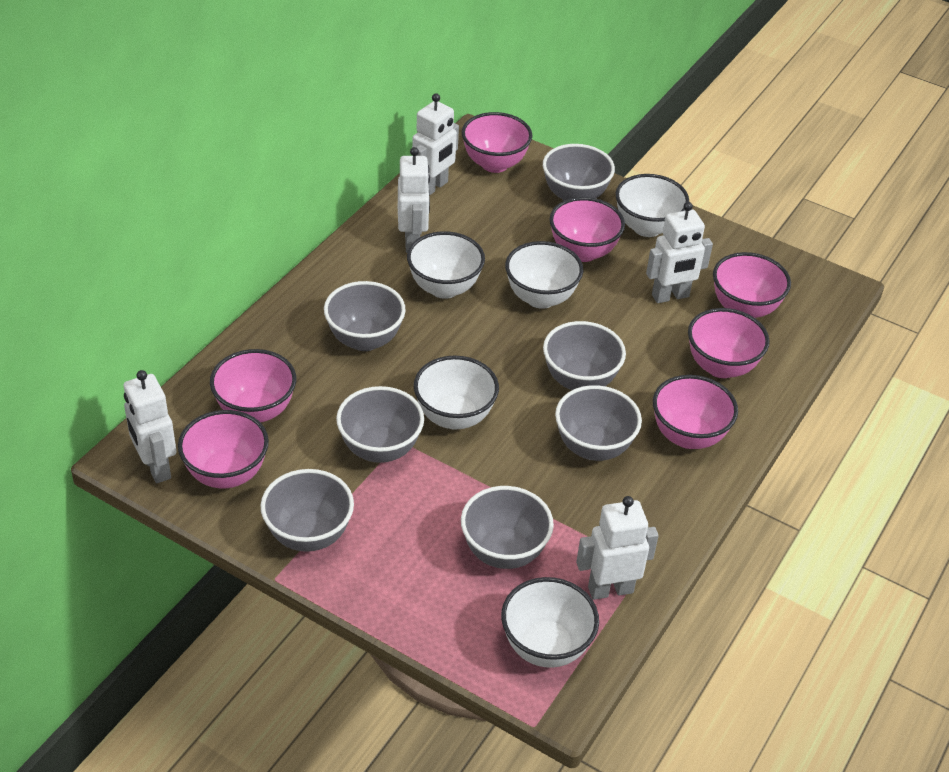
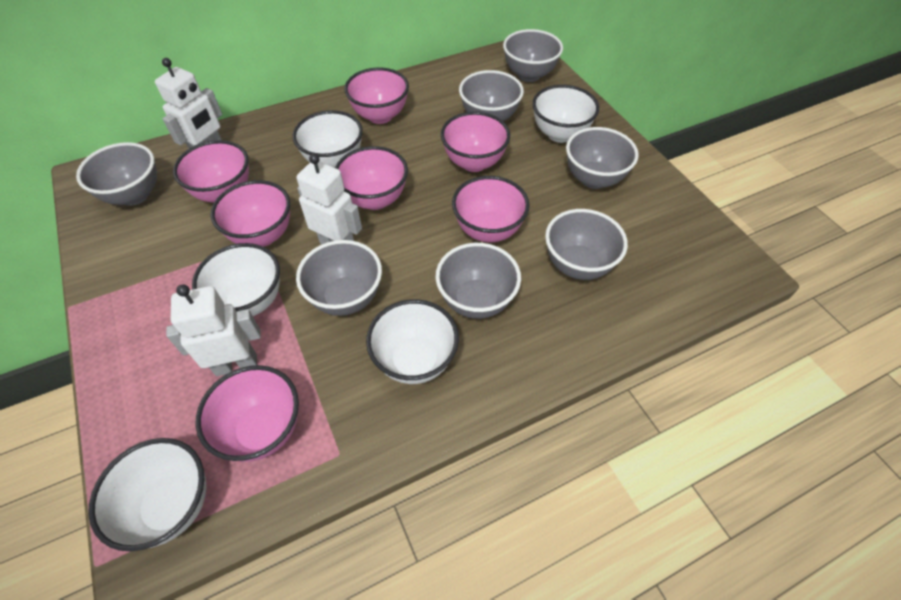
white robot: 5 -> 3

